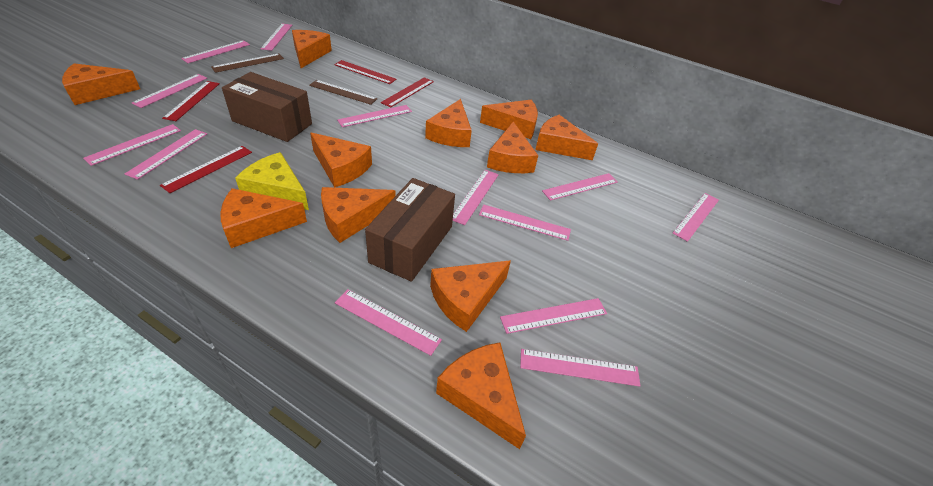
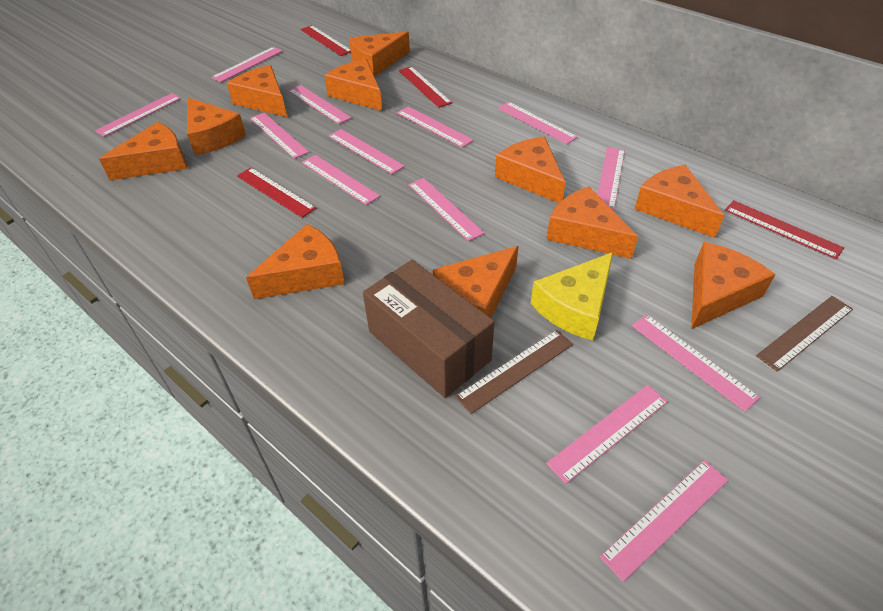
brown box: 2 -> 1

